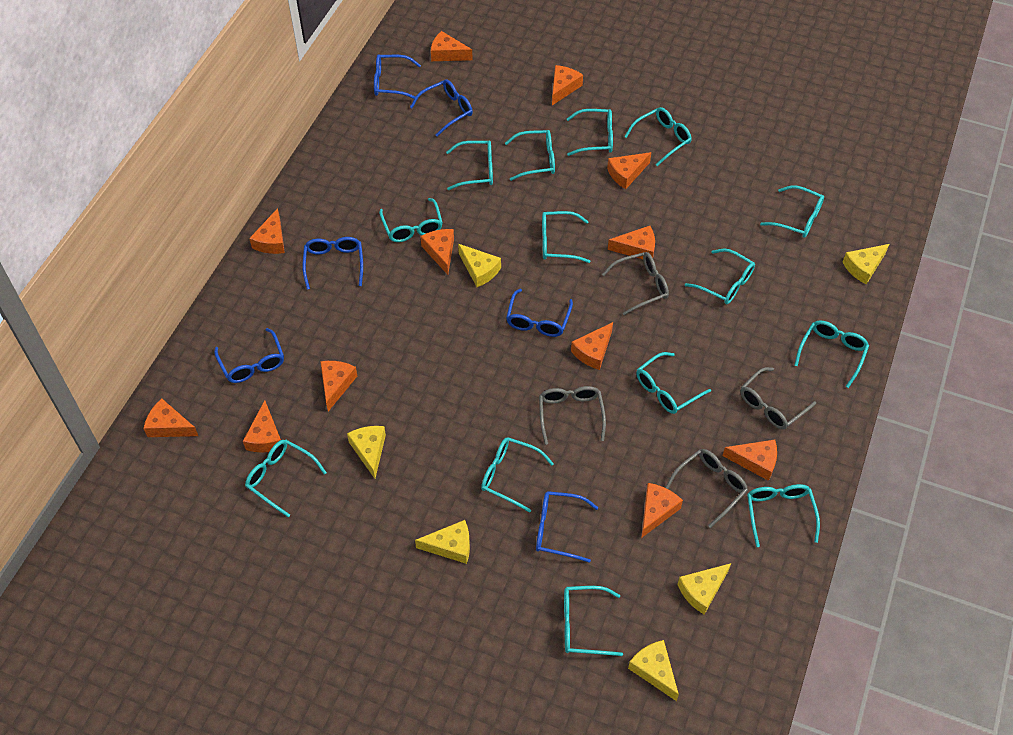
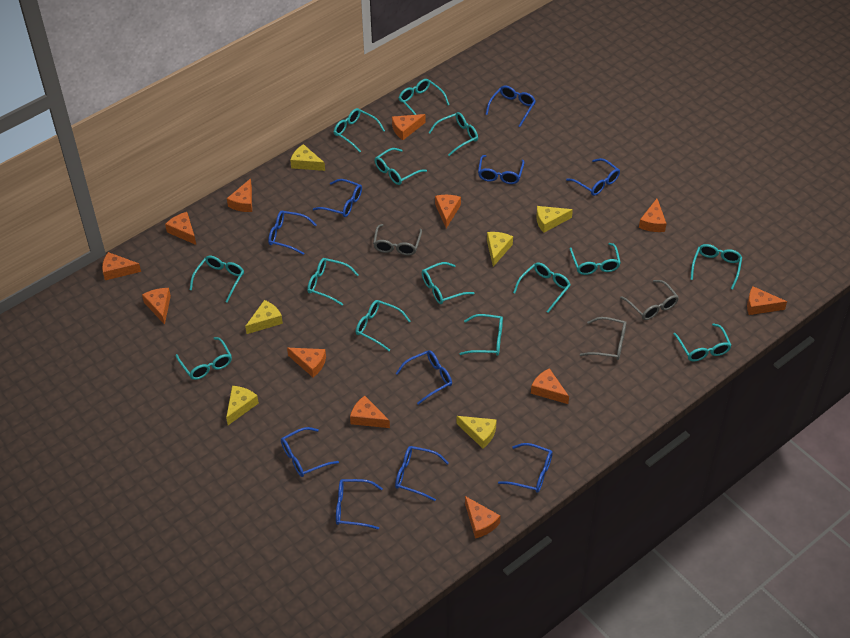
blue glasses: 6 -> 10
grey glasses: 4 -> 3

